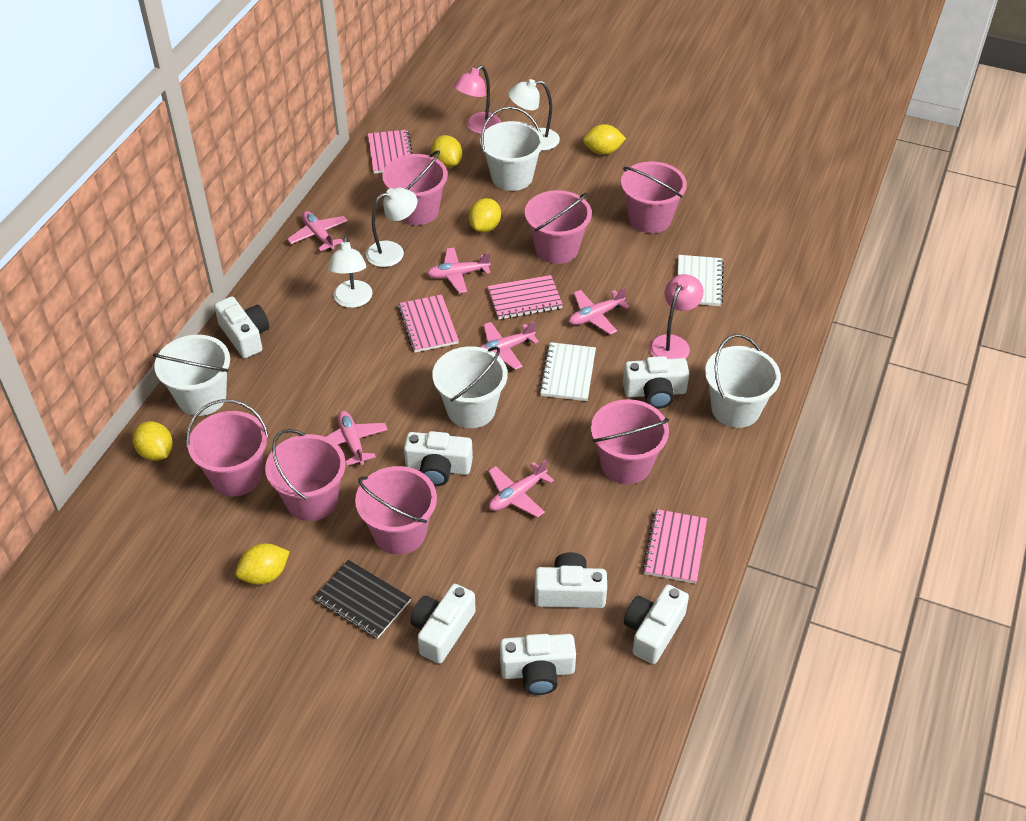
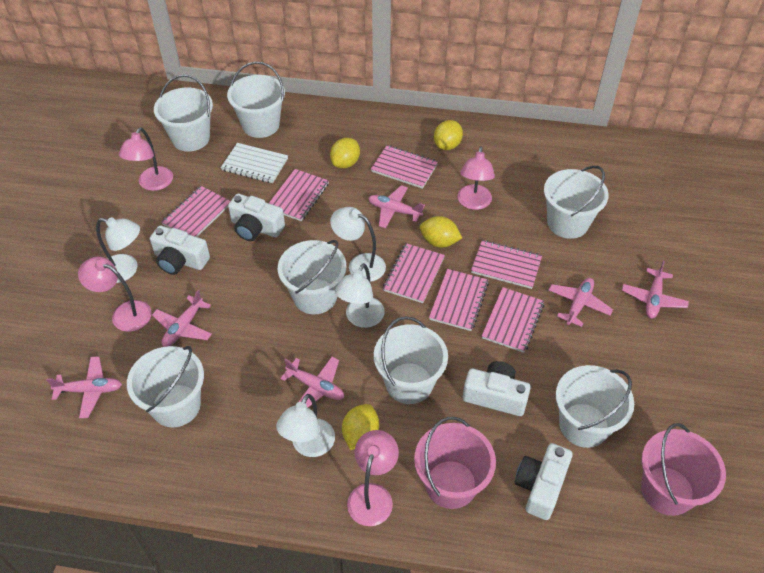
black notebook: 1 -> 0
pink bucket: 7 -> 2
pink lamp: 2 -> 4
pink notebook: 4 -> 7
white bucket: 4 -> 7
white camera: 7 -> 4
white lamp: 3 -> 4
white notebook: 2 -> 1
yellow lemon: 5 -> 4

